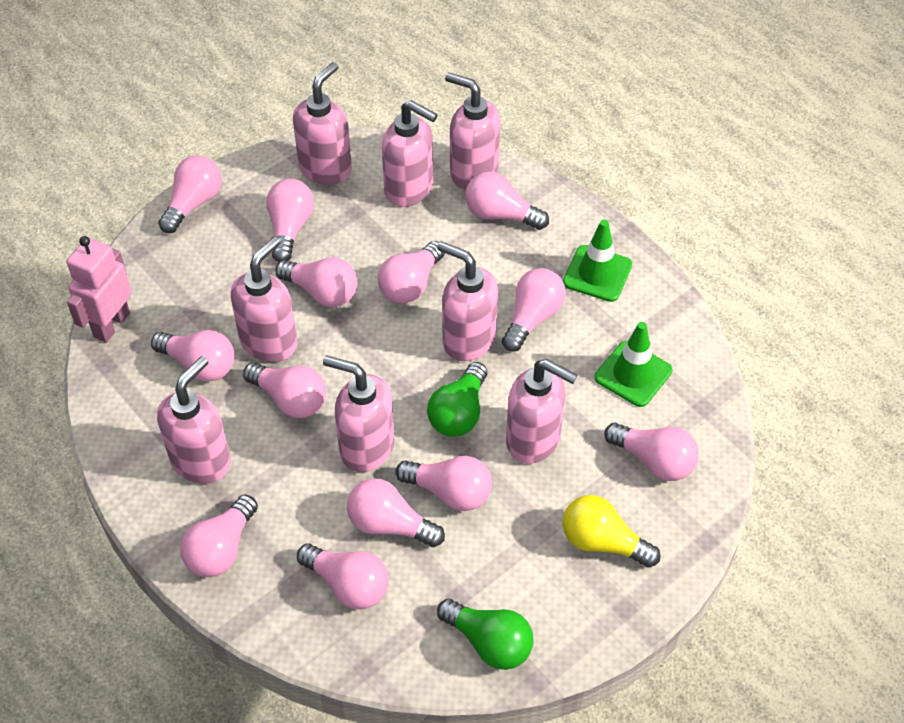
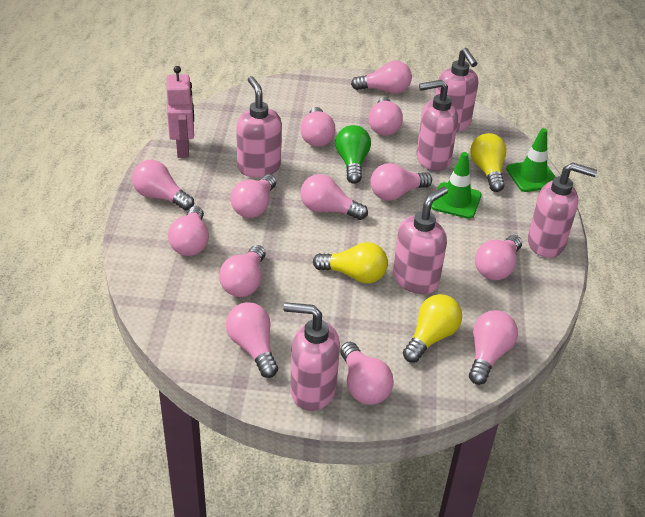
green light bulb: 2 -> 1
pink soap dispenser: 8 -> 6
yellow light bulb: 1 -> 3

